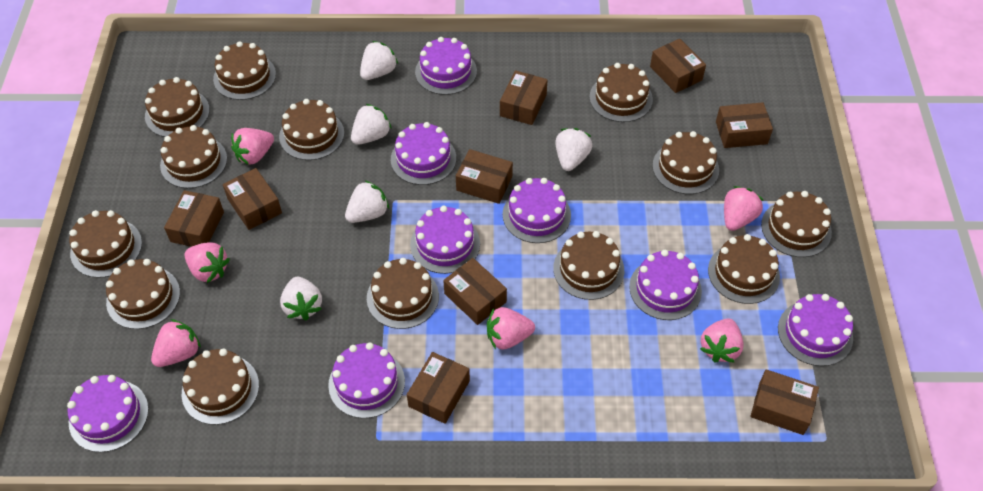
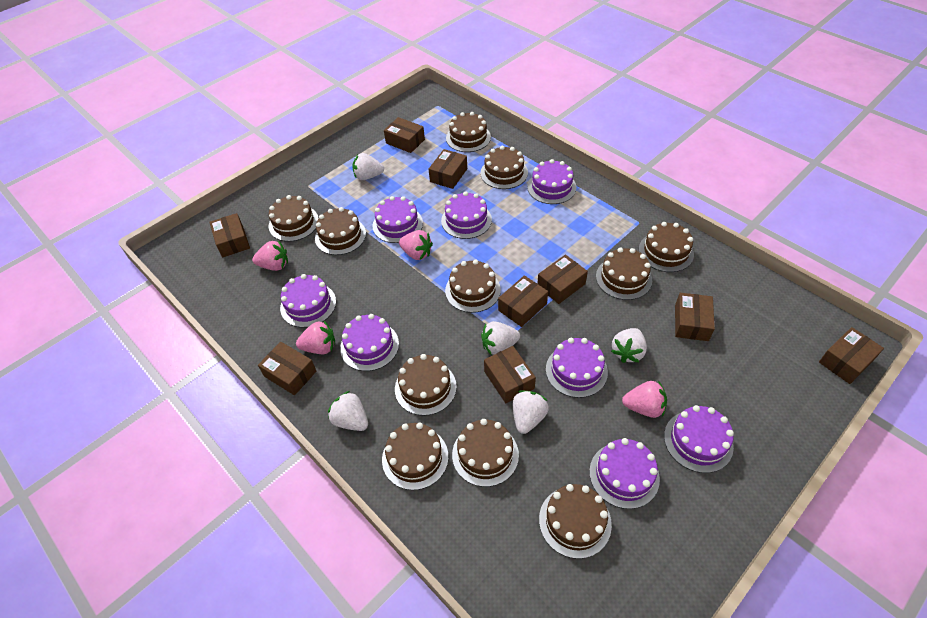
brown cake: 13 -> 11
pink strawberry: 6 -> 4

